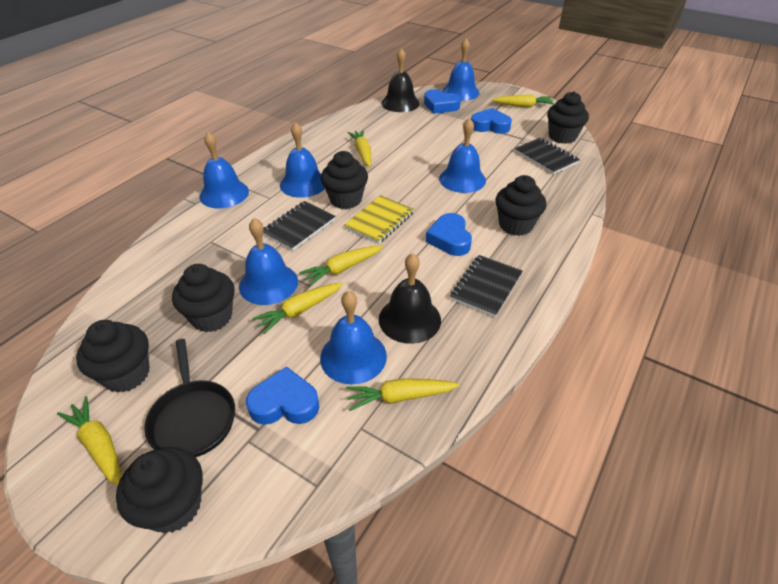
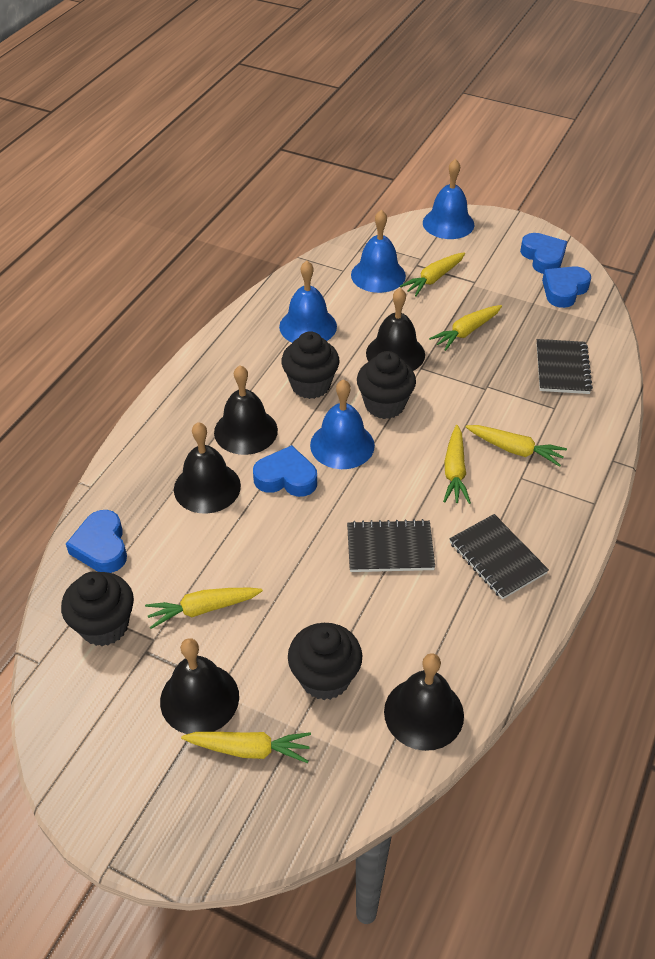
black bell: 2 -> 5
black cupcake: 6 -> 4
black pan: 1 -> 0
blue bell: 6 -> 4
yellow notebook: 1 -> 0

